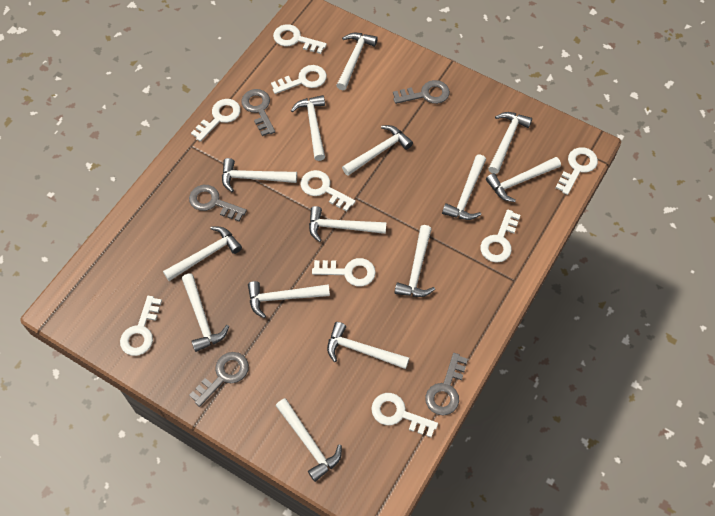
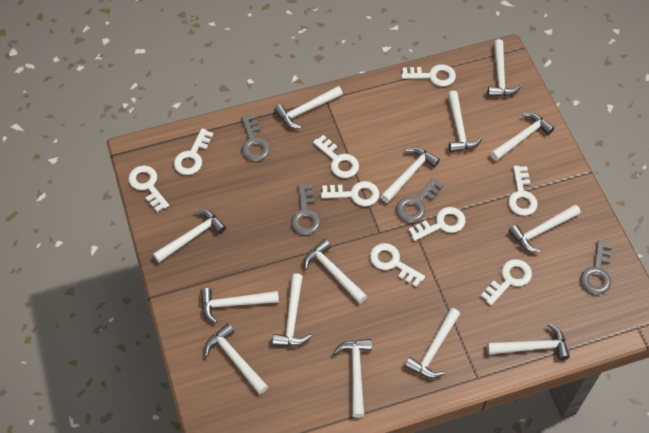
grey key: 5 -> 4

